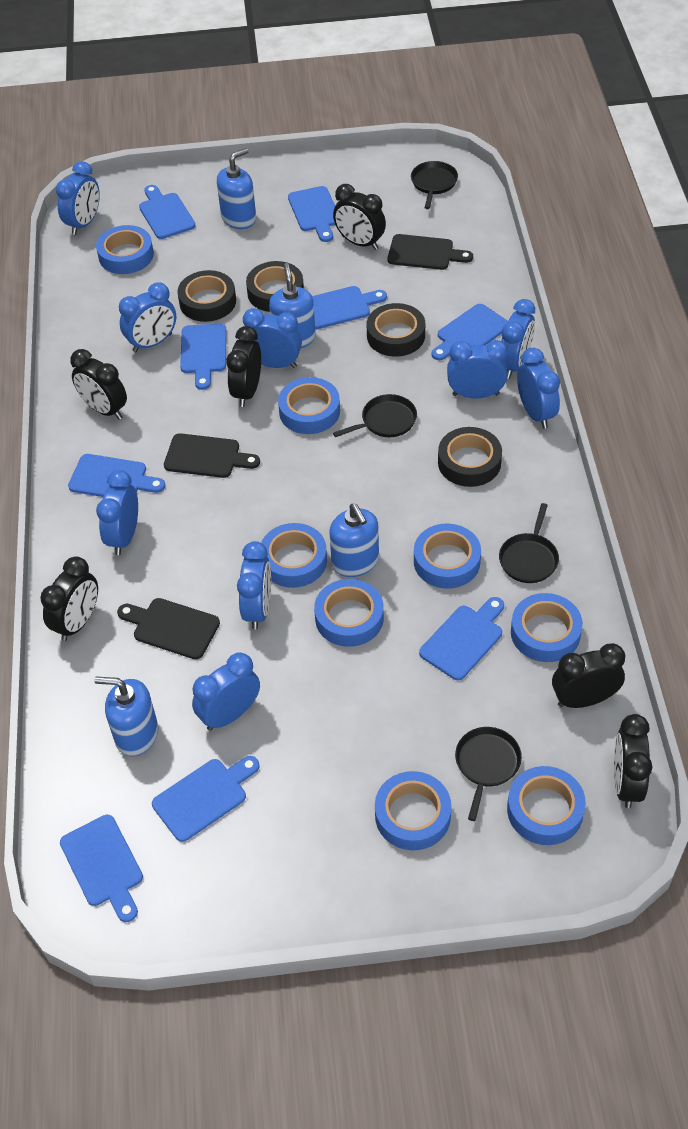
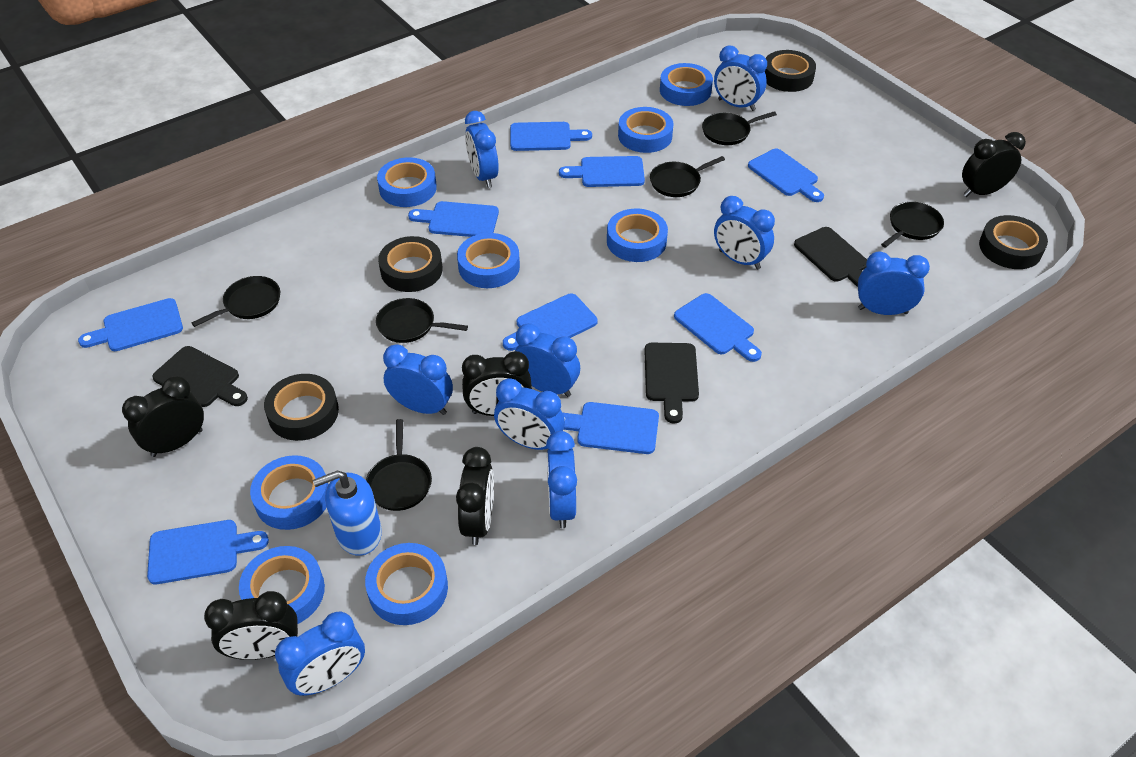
black clock: 6 -> 5
black pan: 4 -> 6
blue soap dispenser: 4 -> 1

